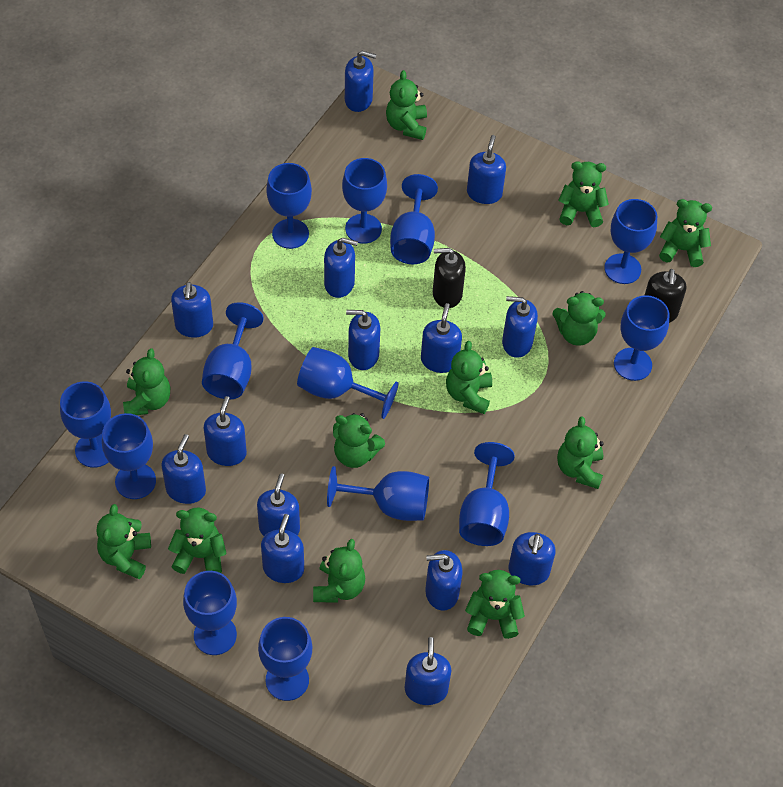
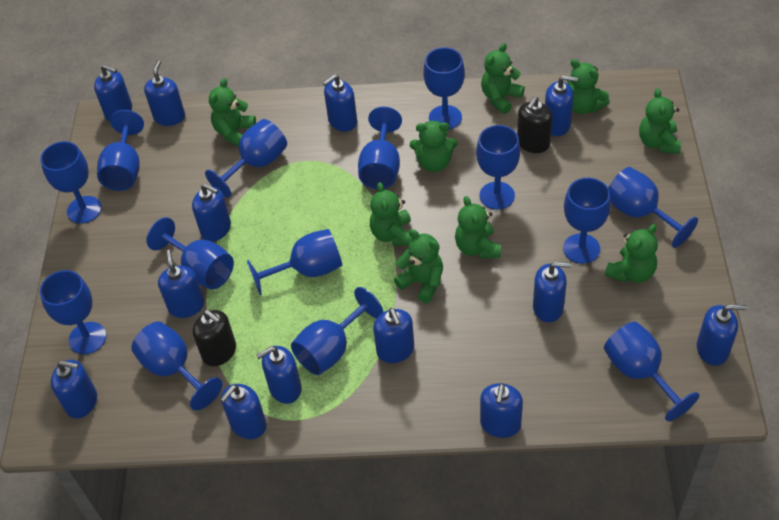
blue goblet: 13 -> 14
blue soap dispenser: 14 -> 13
green teddy bear: 12 -> 9

